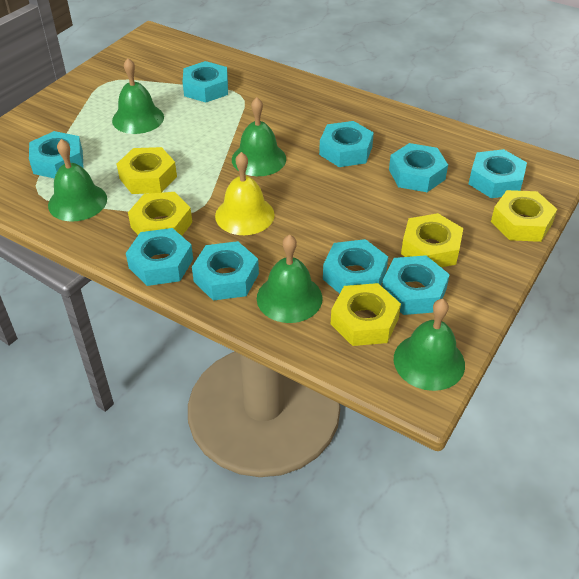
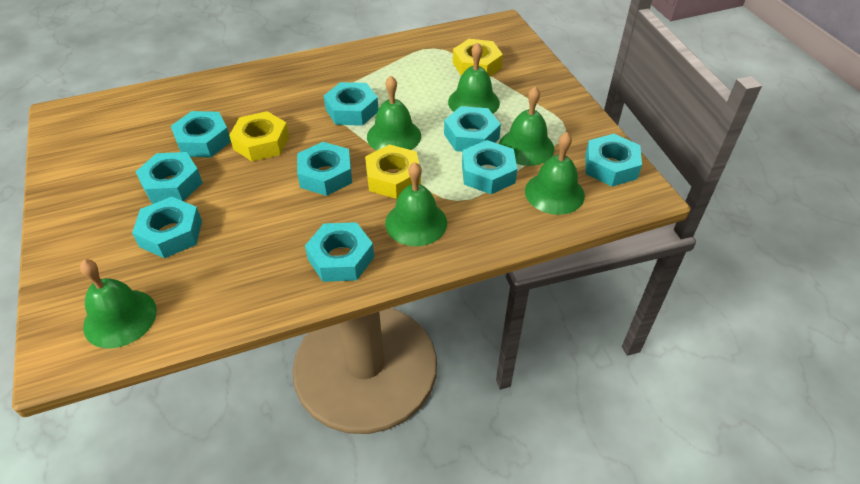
green bell: 5 -> 6
yellow bell: 1 -> 0
yellow nut: 5 -> 3

